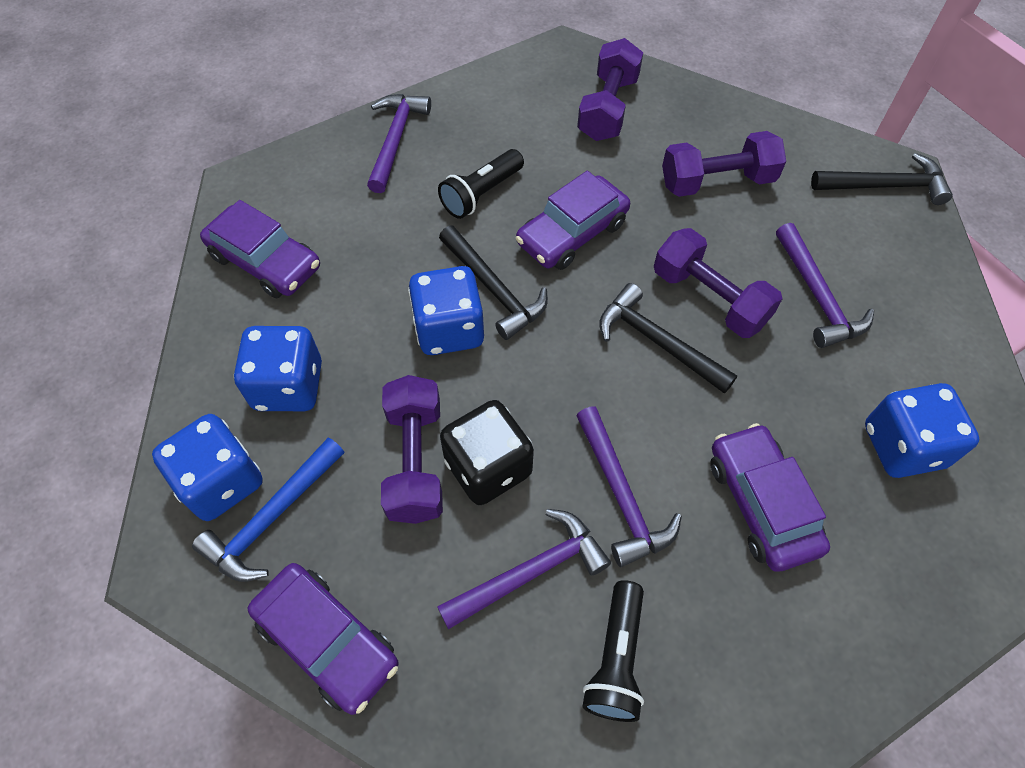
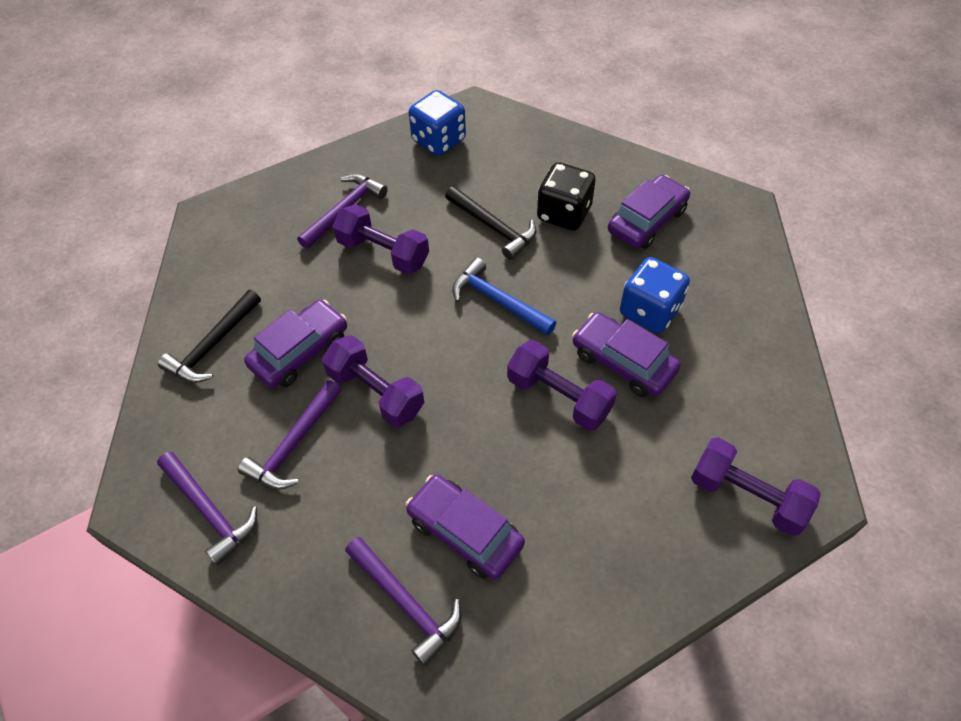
black flashlight: 2 -> 0
black hammer: 3 -> 2
blue dice: 4 -> 2

